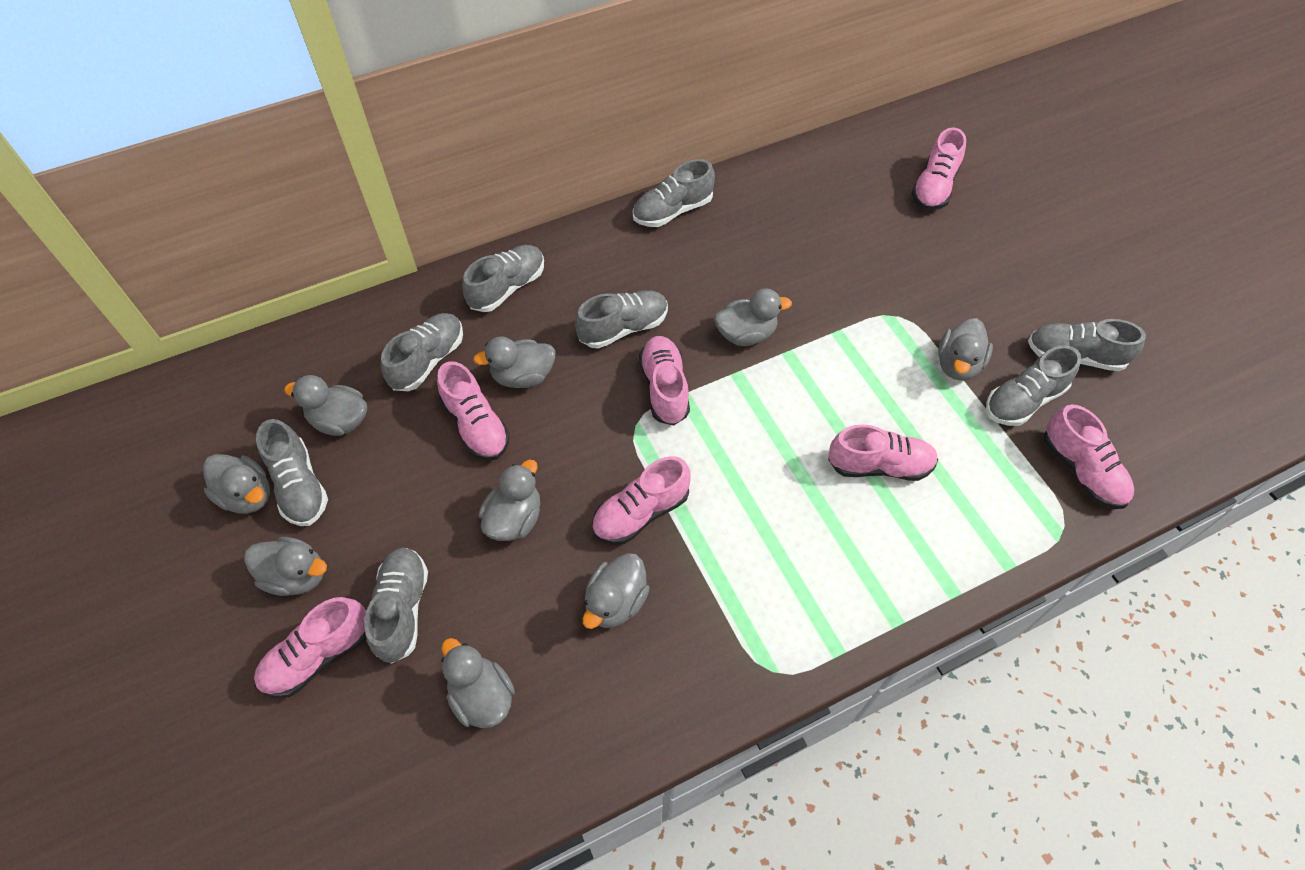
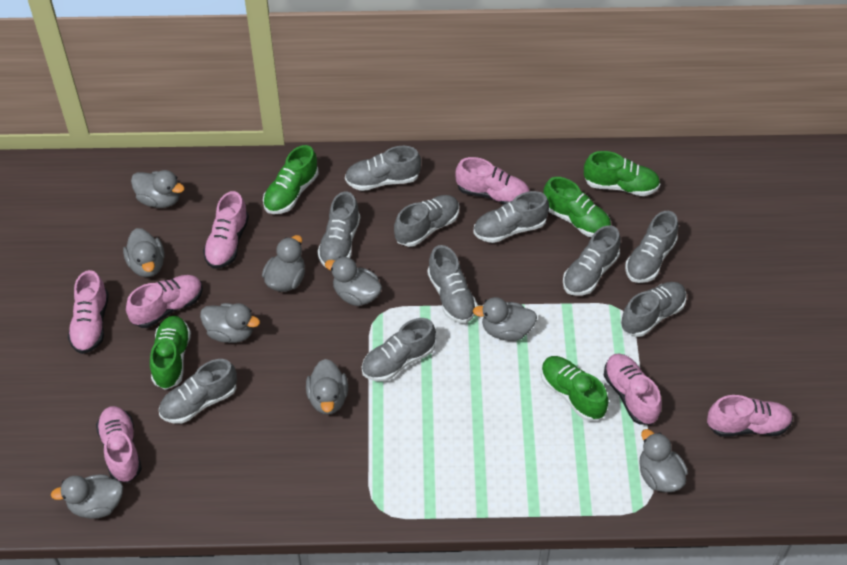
green shoe: 0 -> 5
grey shoe: 8 -> 10

